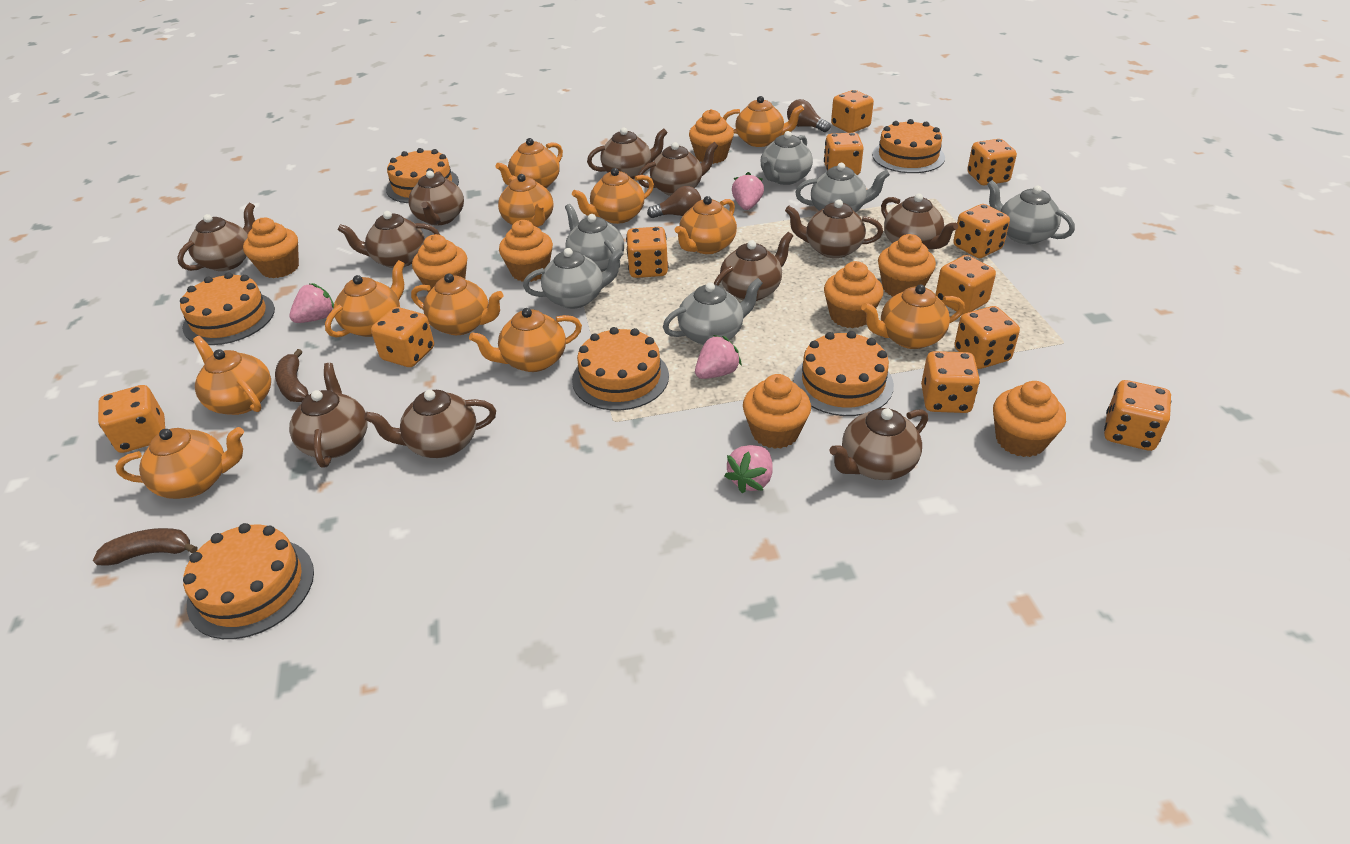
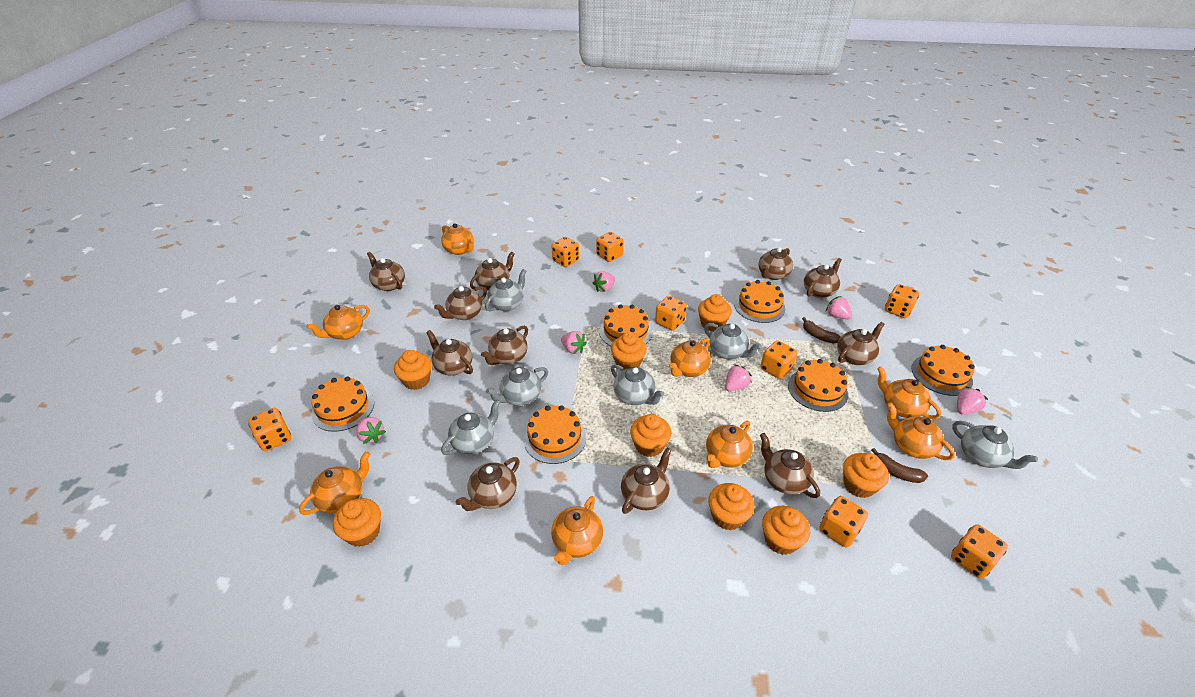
brown light bulb: 2 -> 0
orange dice: 11 -> 8
orange teapot: 11 -> 8
pink strawberry: 4 -> 6

